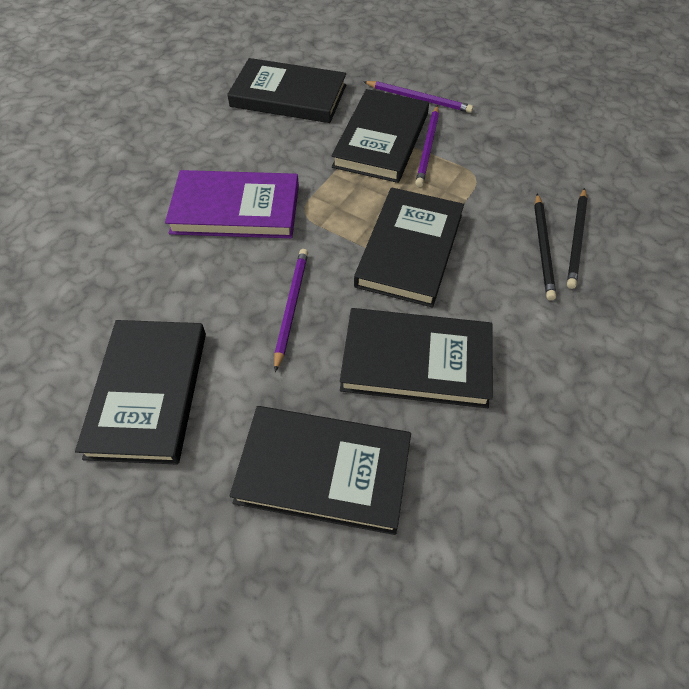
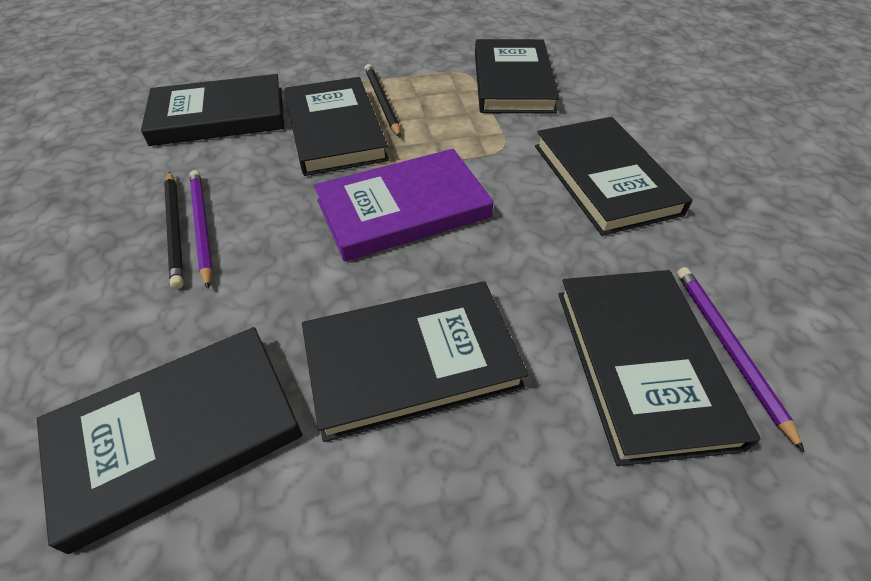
black book: 6 -> 7
purple pencil: 3 -> 2

